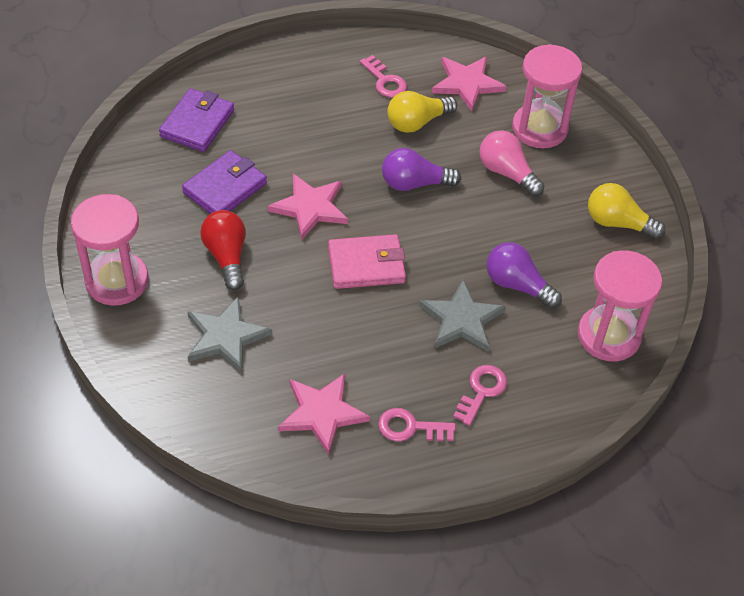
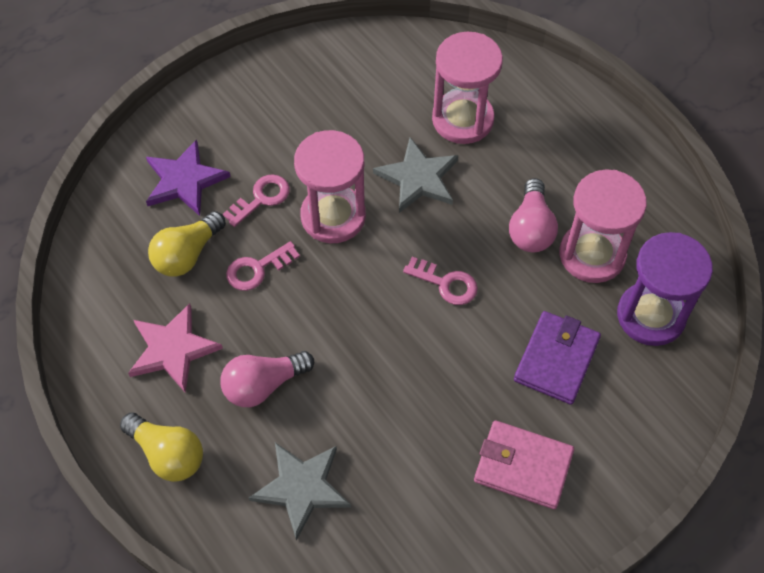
pink light bulb: 1 -> 2
pink star: 3 -> 1
purple hourglass: 0 -> 1
purple light bulb: 2 -> 0
purple star: 0 -> 1
purple wallet: 2 -> 1
red light bulb: 1 -> 0

